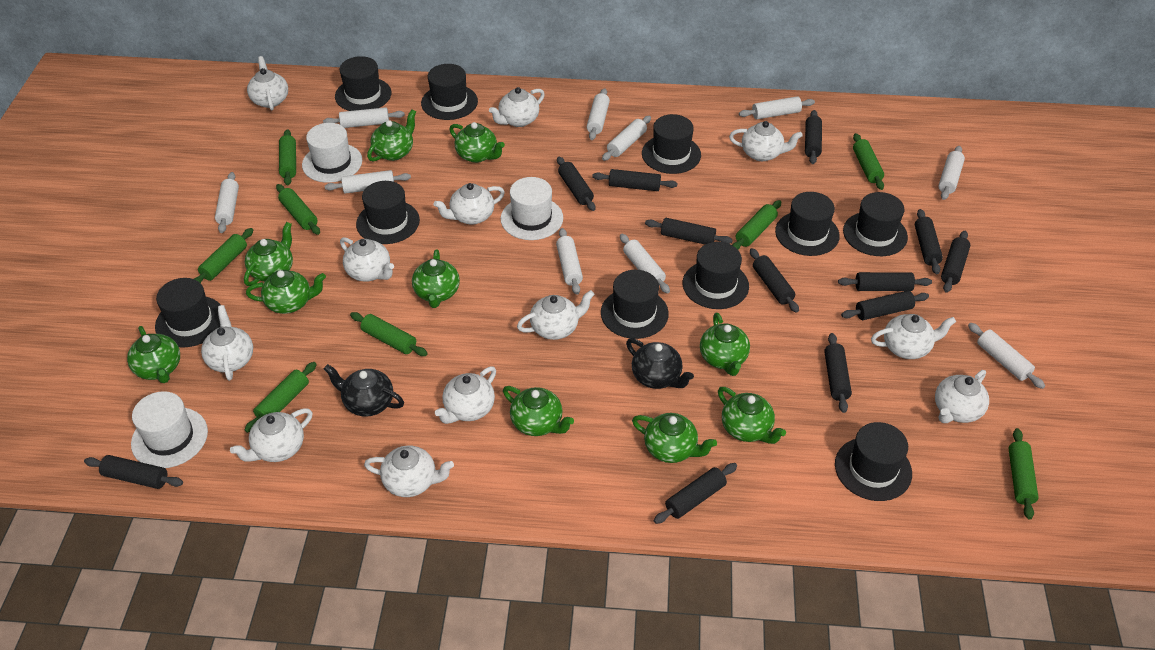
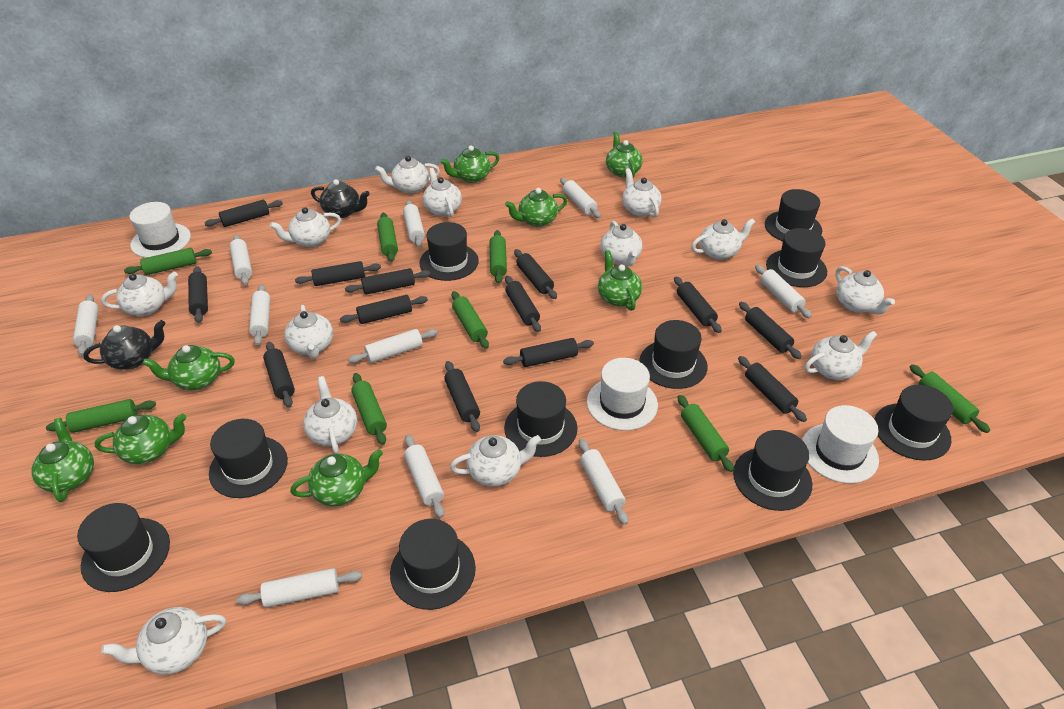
black rolling pin: 12 -> 13
green teapot: 10 -> 8
white teapot: 12 -> 13

